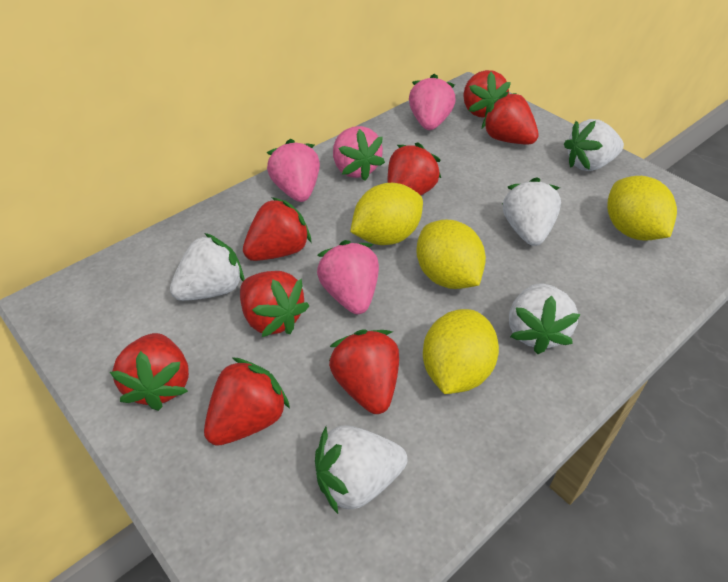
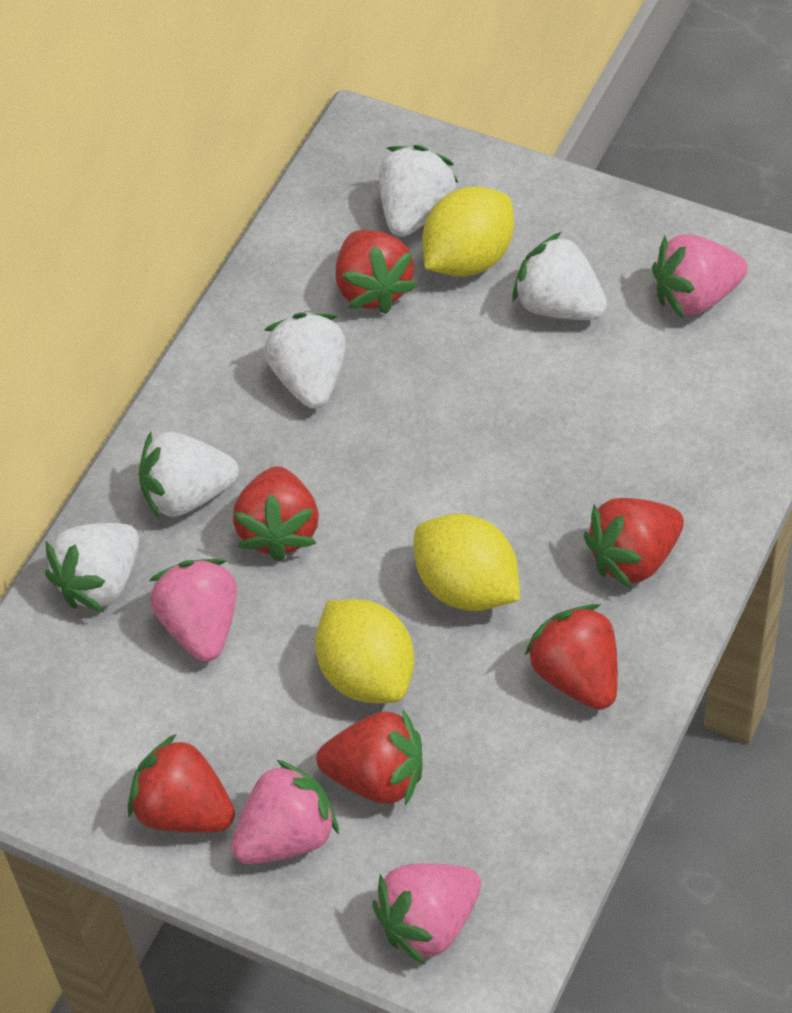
red strawberry: 8 -> 6
yellow lemon: 4 -> 3

